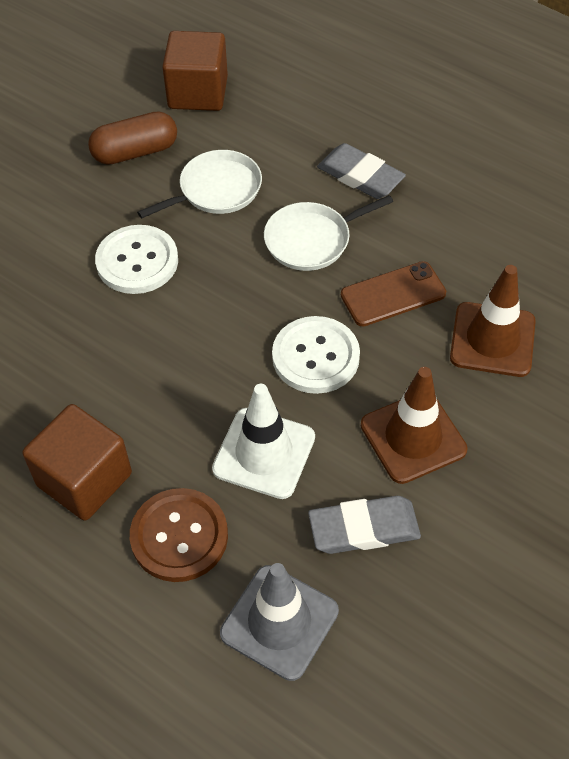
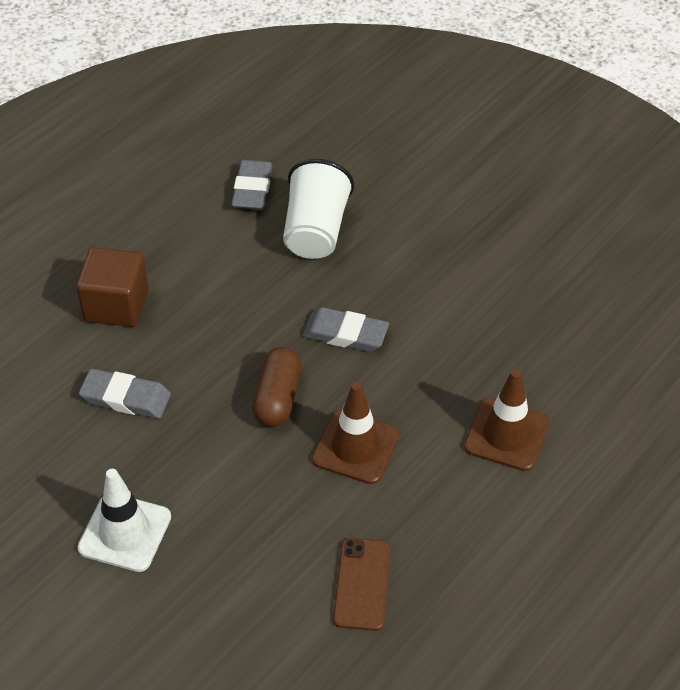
brown button: 1 -> 0
brown cube: 2 -> 1
grey eraser: 2 -> 3
grey traffic cone: 1 -> 0
white button: 2 -> 0
white cup: 0 -> 1
white pan: 2 -> 0

